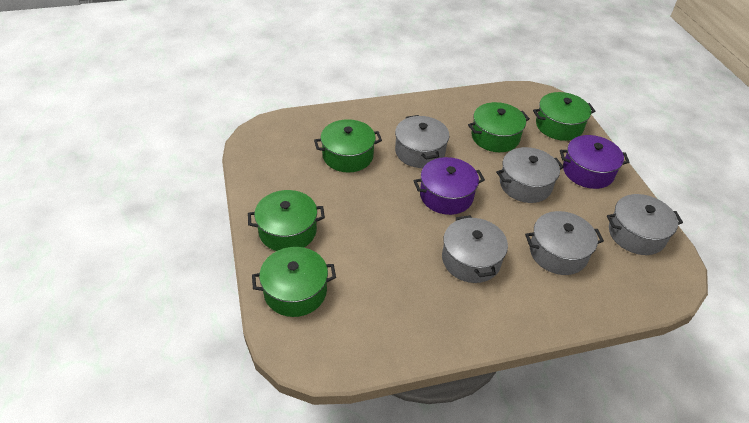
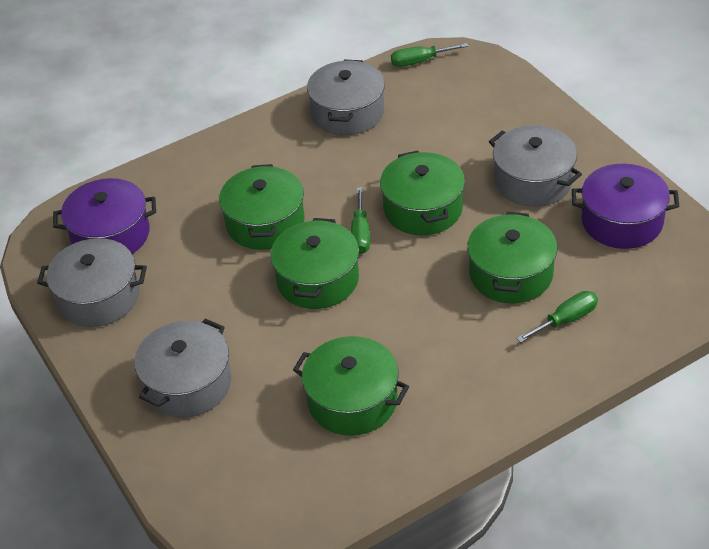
green screwdriver: 0 -> 3
grey pot: 5 -> 4

